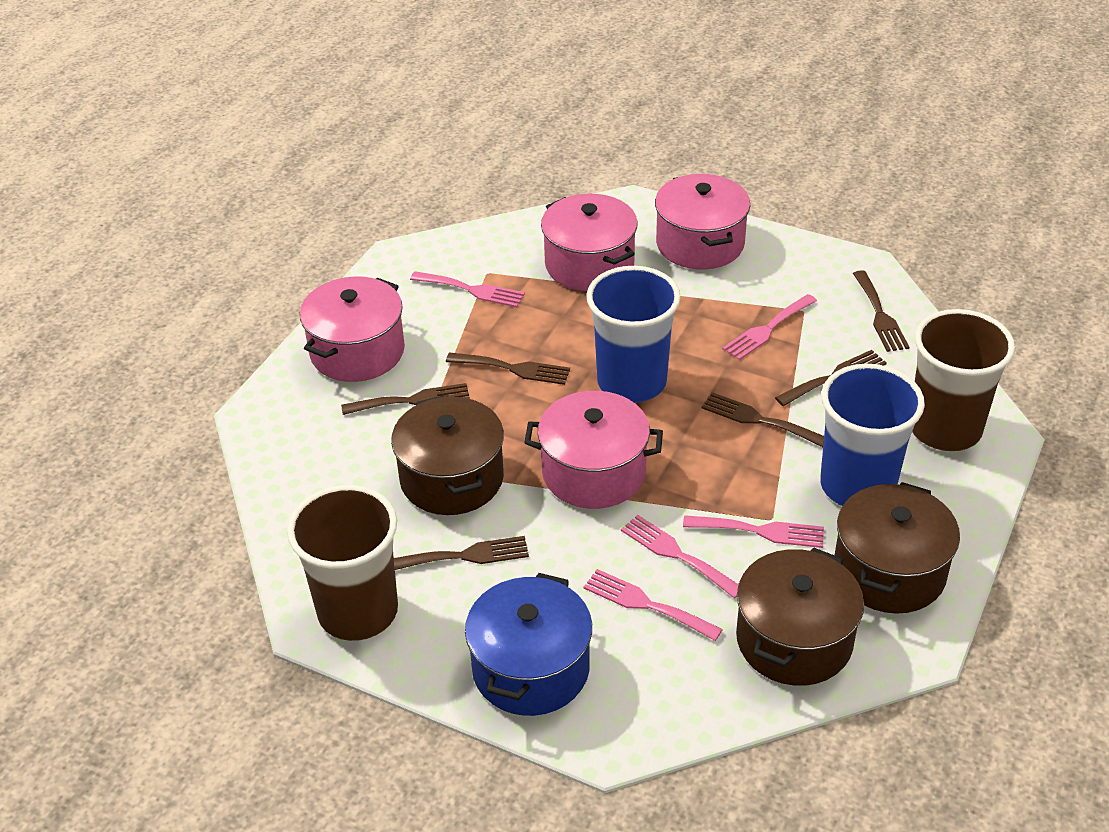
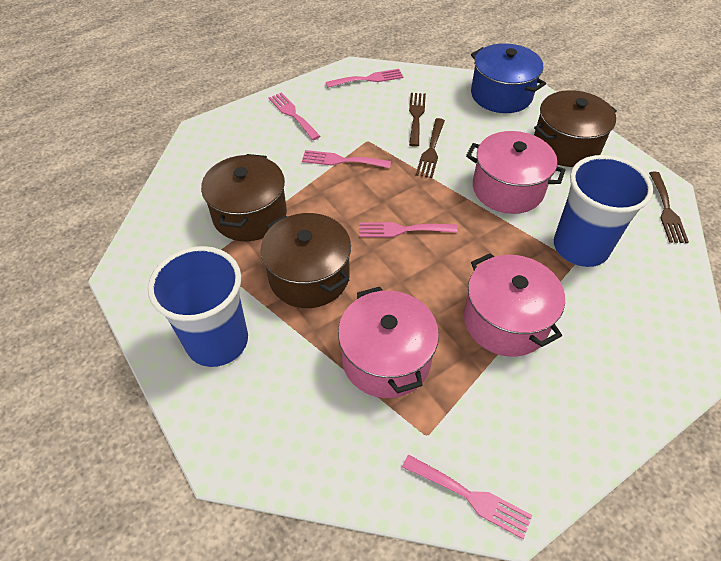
brown cup: 2 -> 0
brown fork: 6 -> 3
pink pot: 4 -> 3

